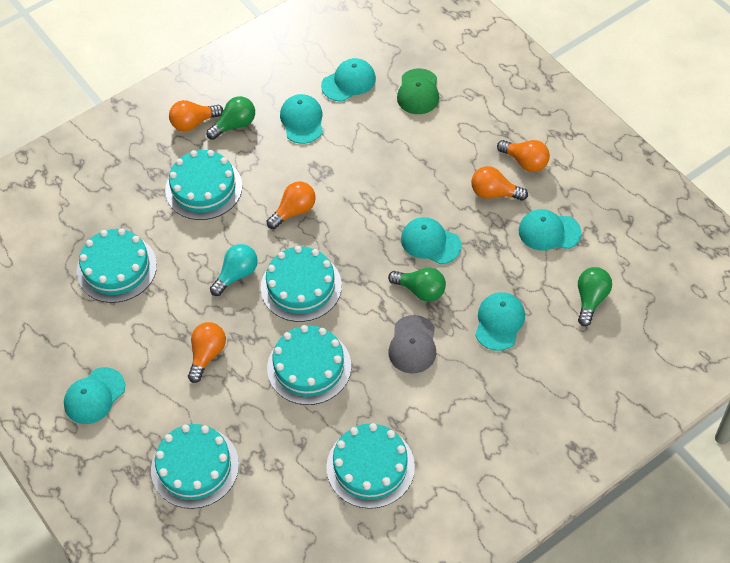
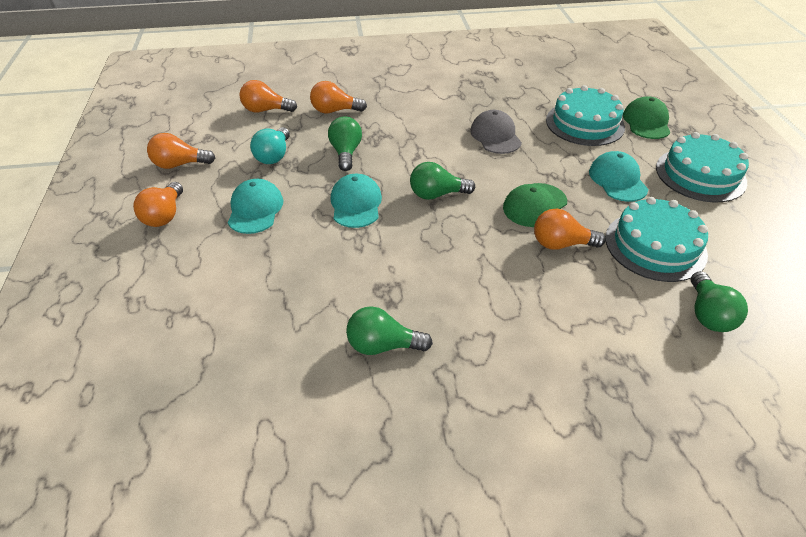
green cap: 1 -> 2
green light bulb: 3 -> 4
turquoise cake: 6 -> 3
turquoise cap: 6 -> 3

